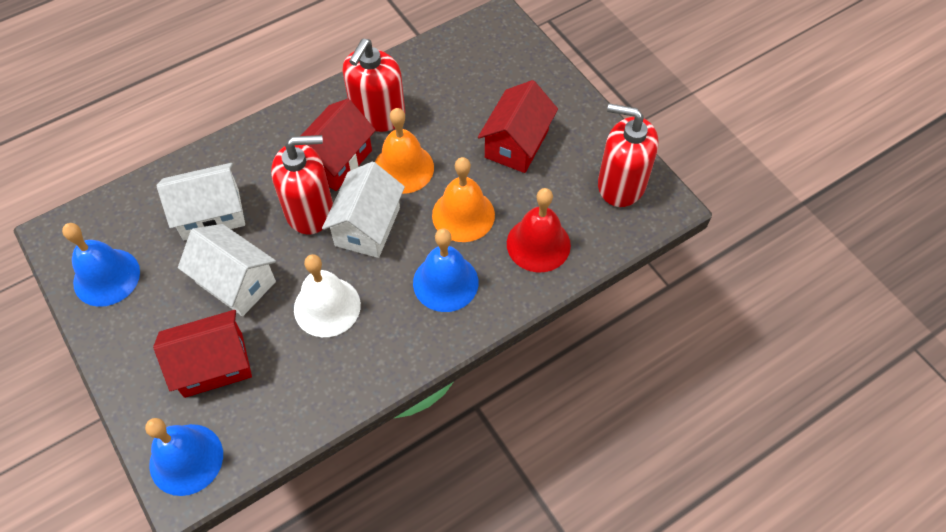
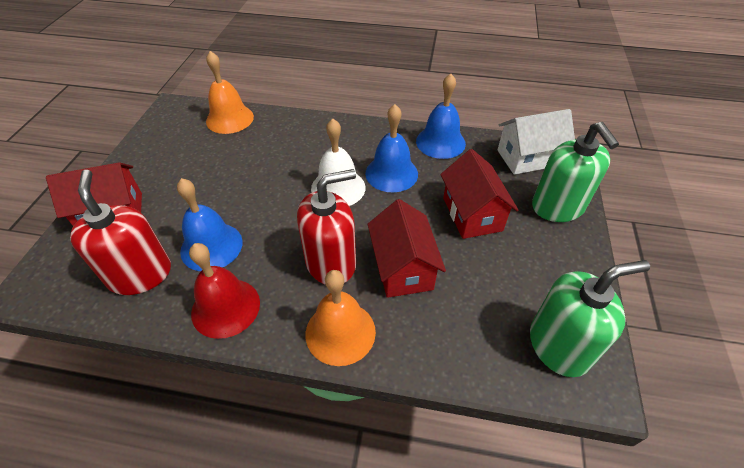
green soap dispenser: 0 -> 2
red soap dispenser: 3 -> 2
white house: 3 -> 1

